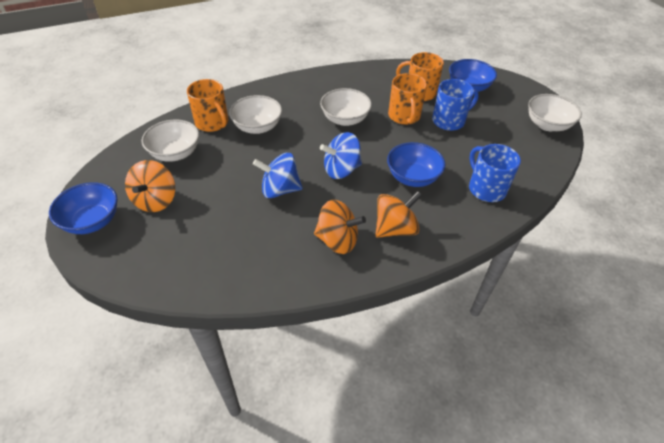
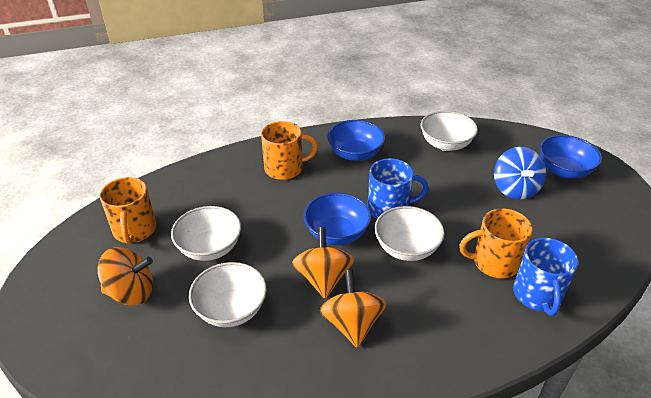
blue spinning top: 2 -> 1

